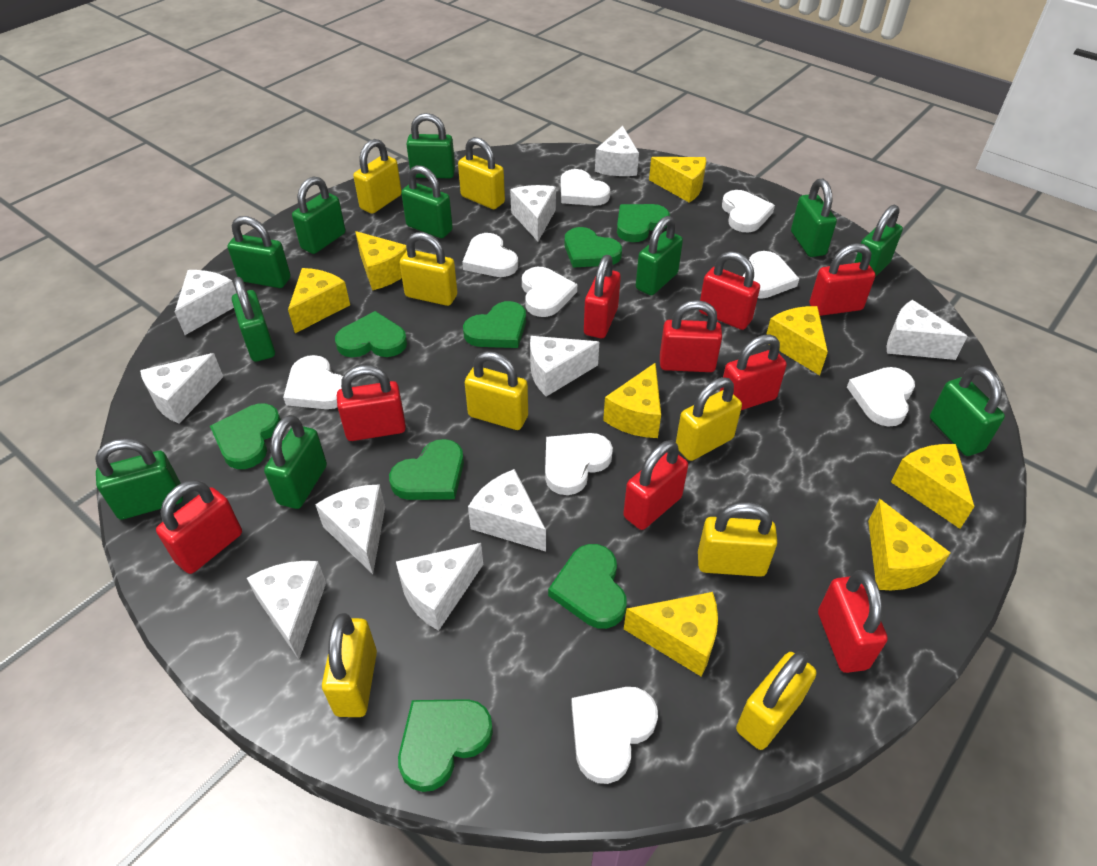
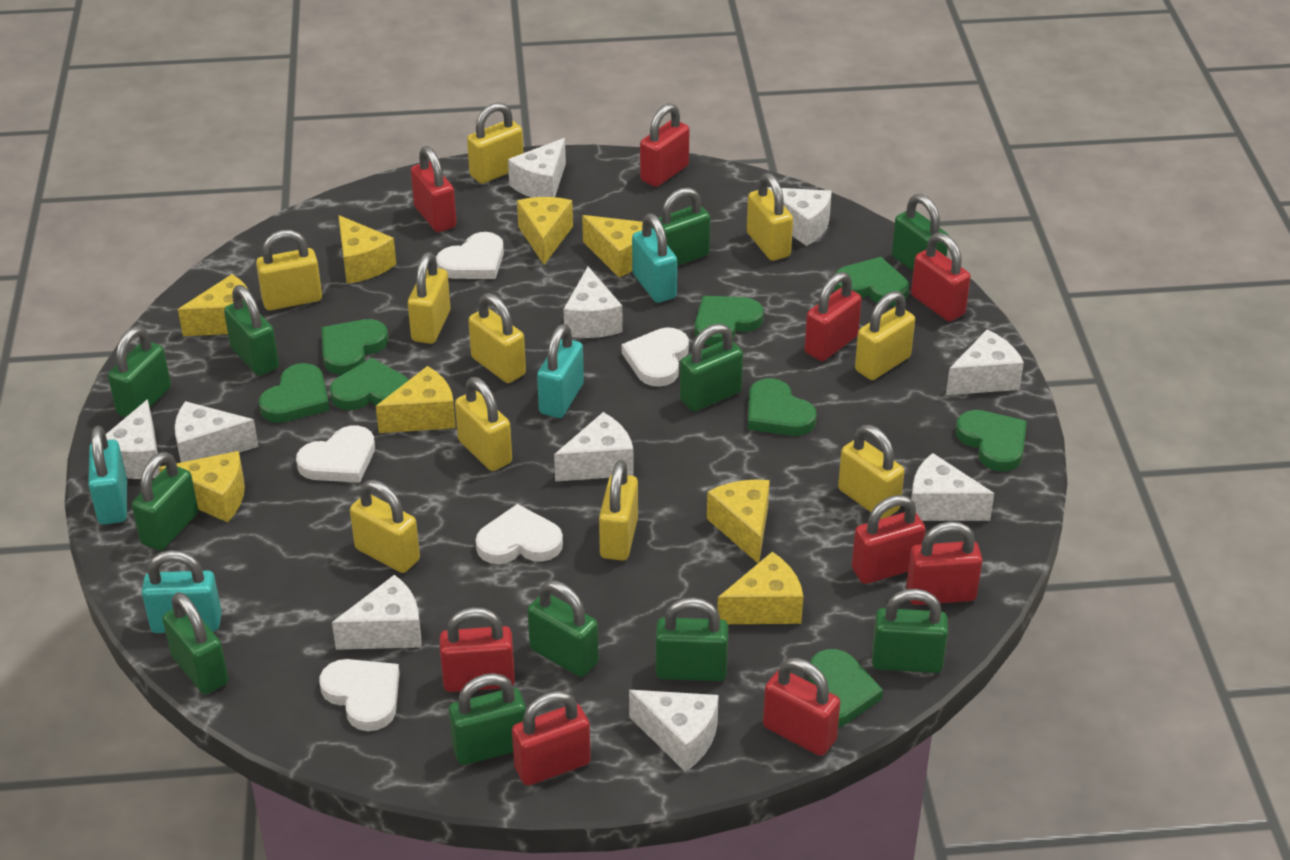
turquoise padlock: 0 -> 4
white heart: 9 -> 5
yellow padlock: 8 -> 10

